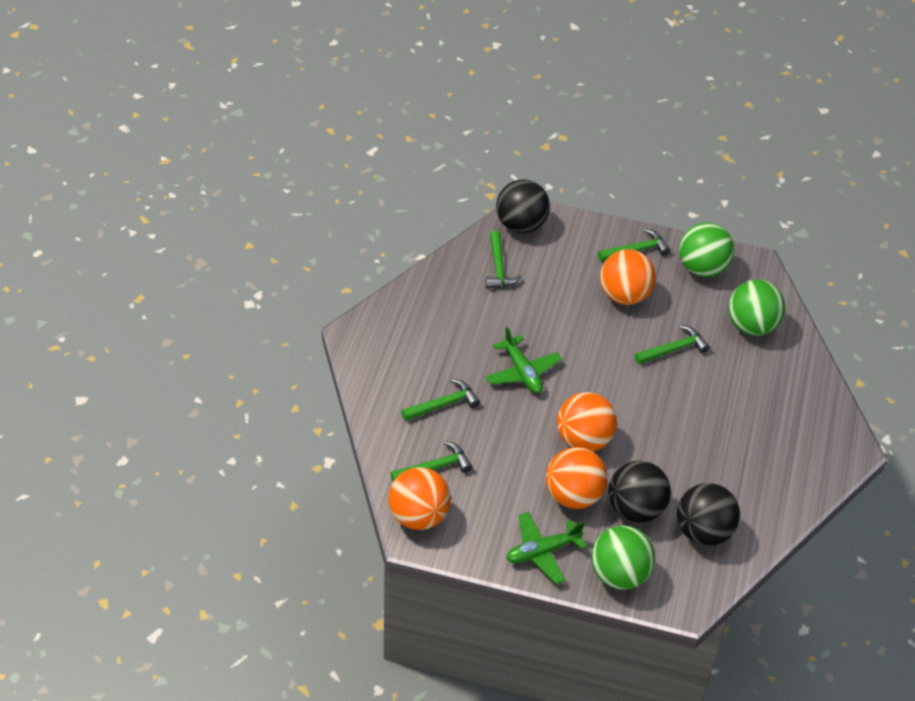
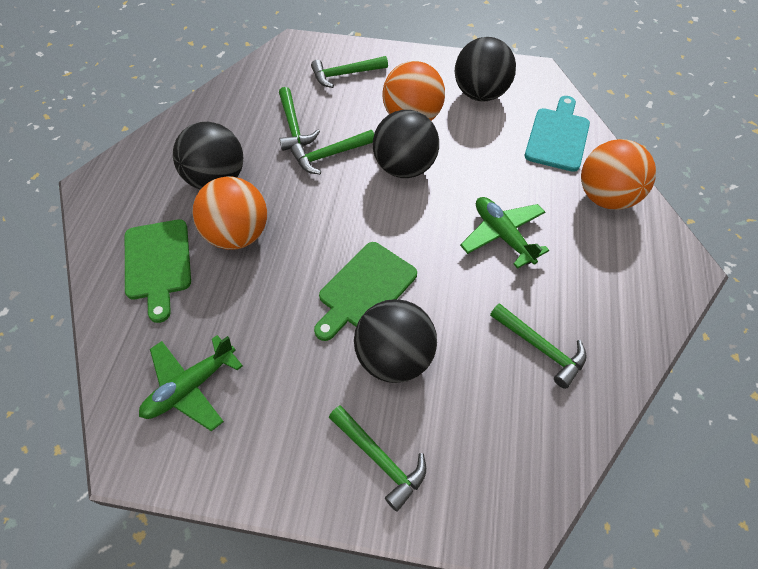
black ball: 3 -> 4
green ball: 3 -> 0
green cutting board: 0 -> 2
orange ball: 4 -> 3
turquoise cutting board: 0 -> 1

